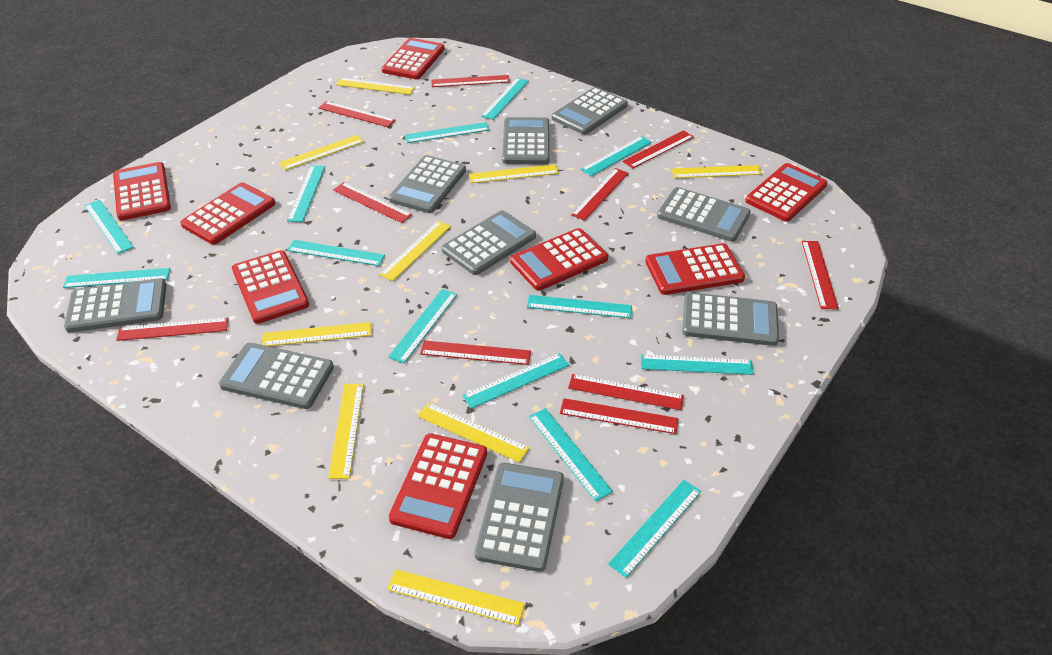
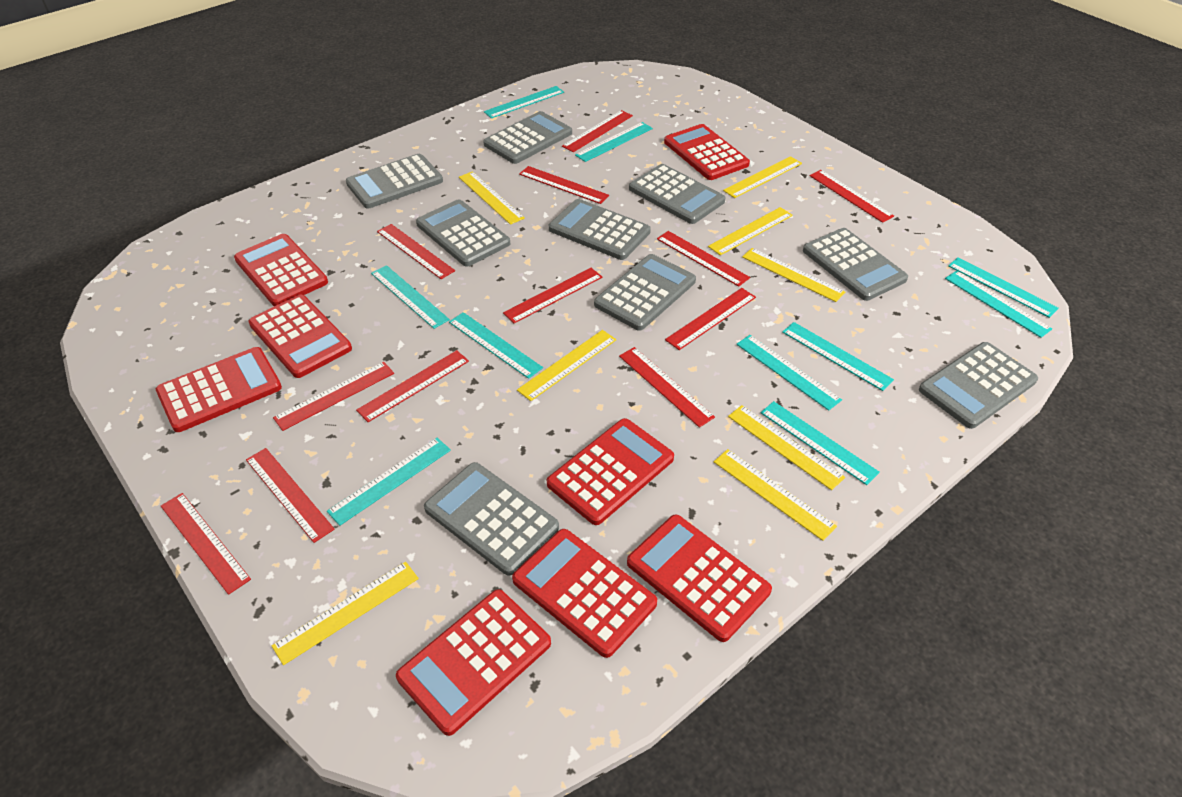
red ruler: 10 -> 12
turquoise ruler: 13 -> 10
yellow ruler: 9 -> 8

